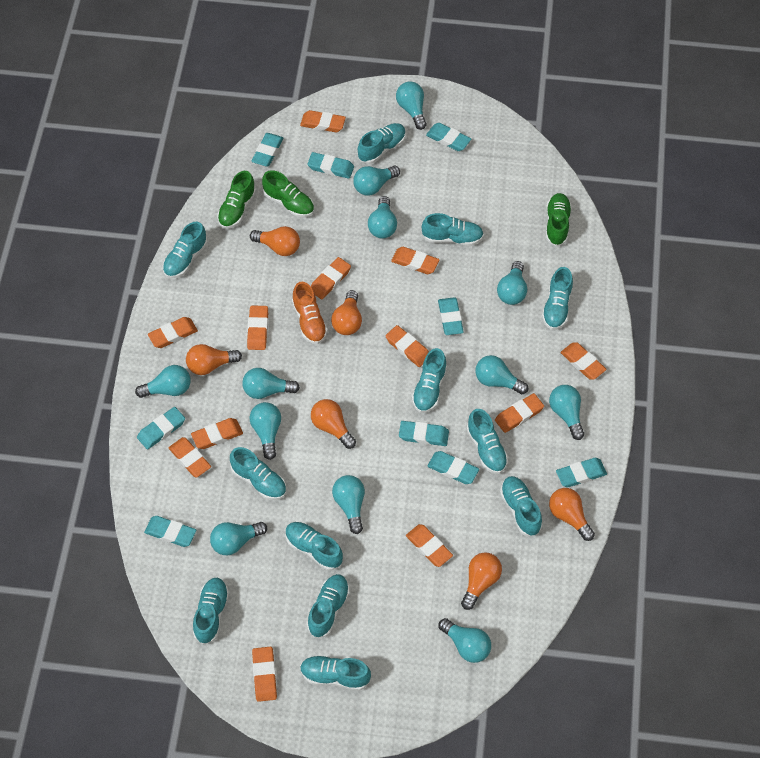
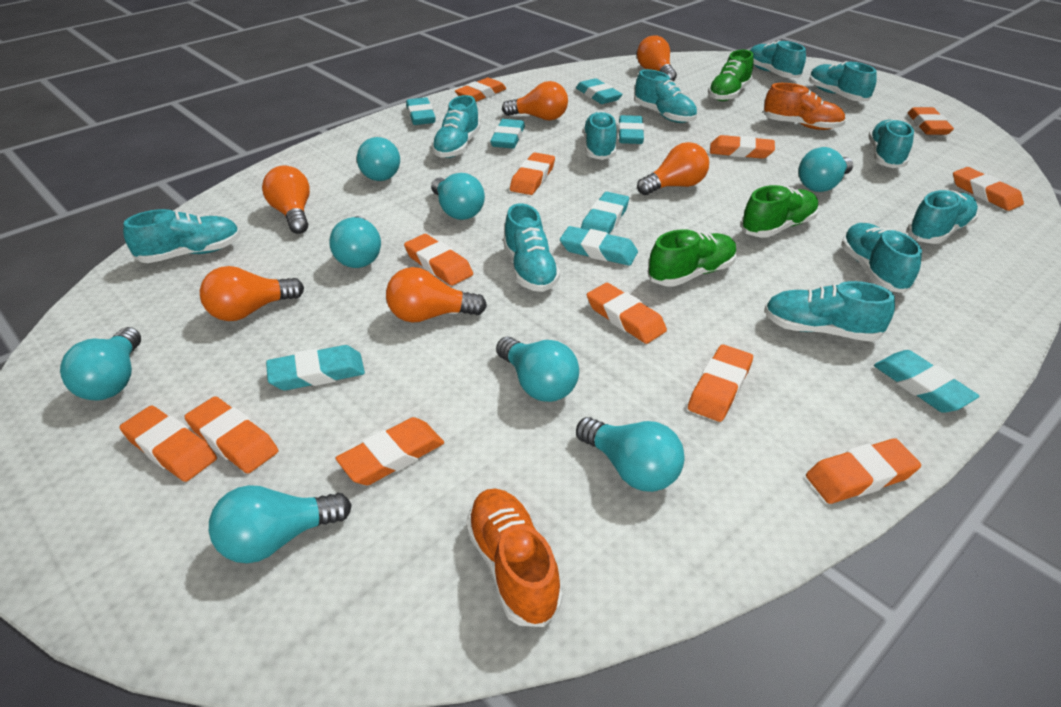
orange shoe: 1 -> 2
turquoise eraser: 9 -> 8
turquoise light bulb: 12 -> 8
turquoise shoe: 12 -> 11

